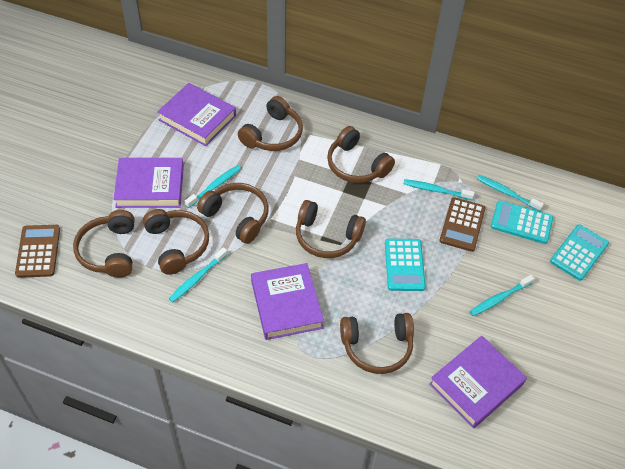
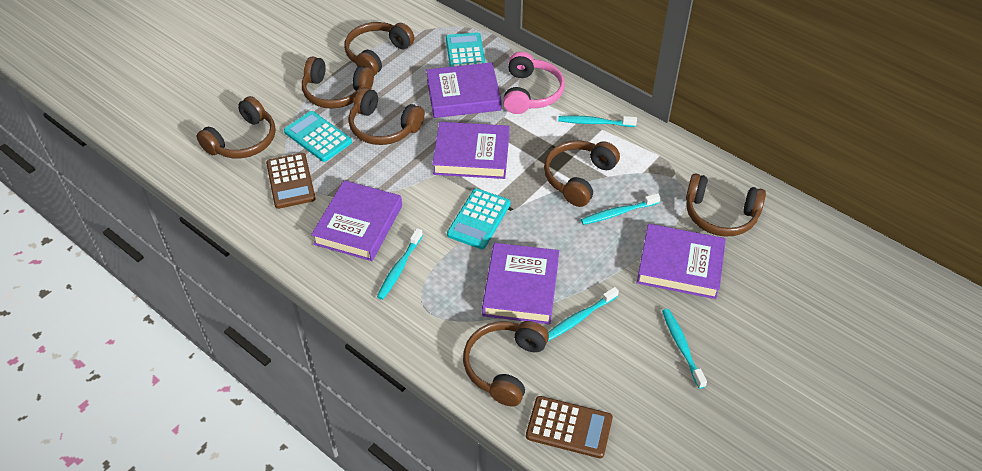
pink headphones: 0 -> 1
purple book: 4 -> 5

